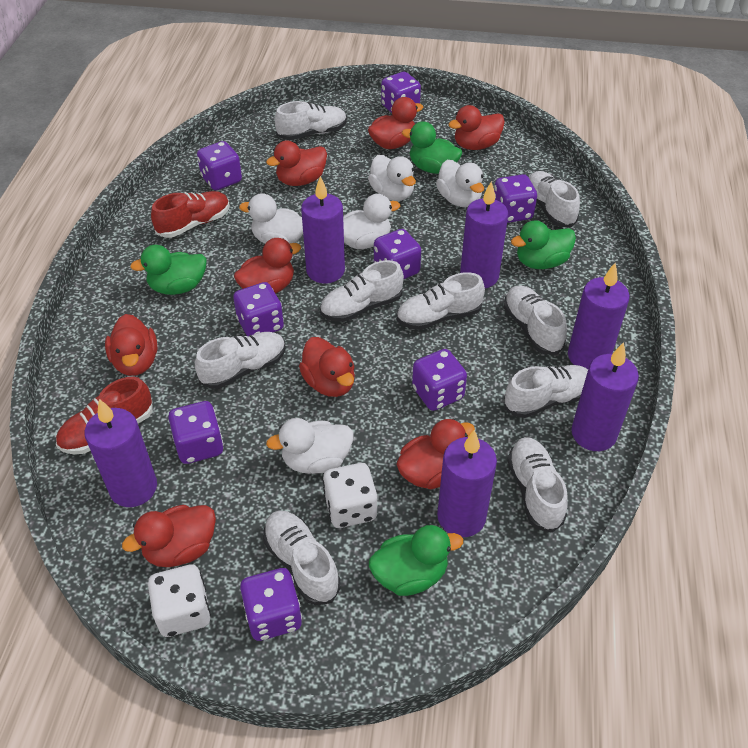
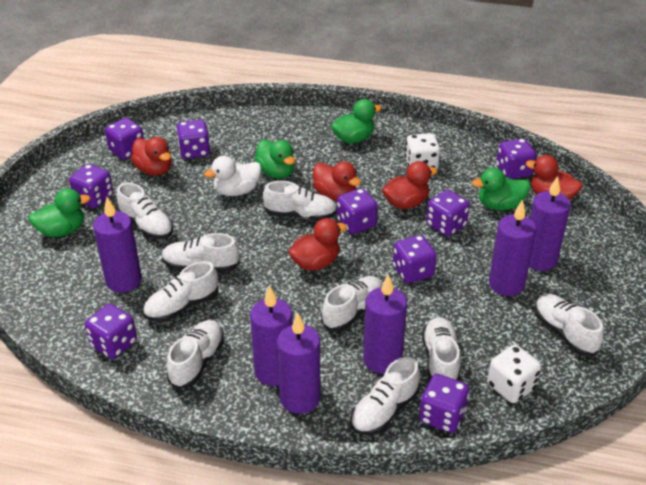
purple dice: 8 -> 9
red duck: 8 -> 5
red shoe: 2 -> 0
white duck: 5 -> 1

